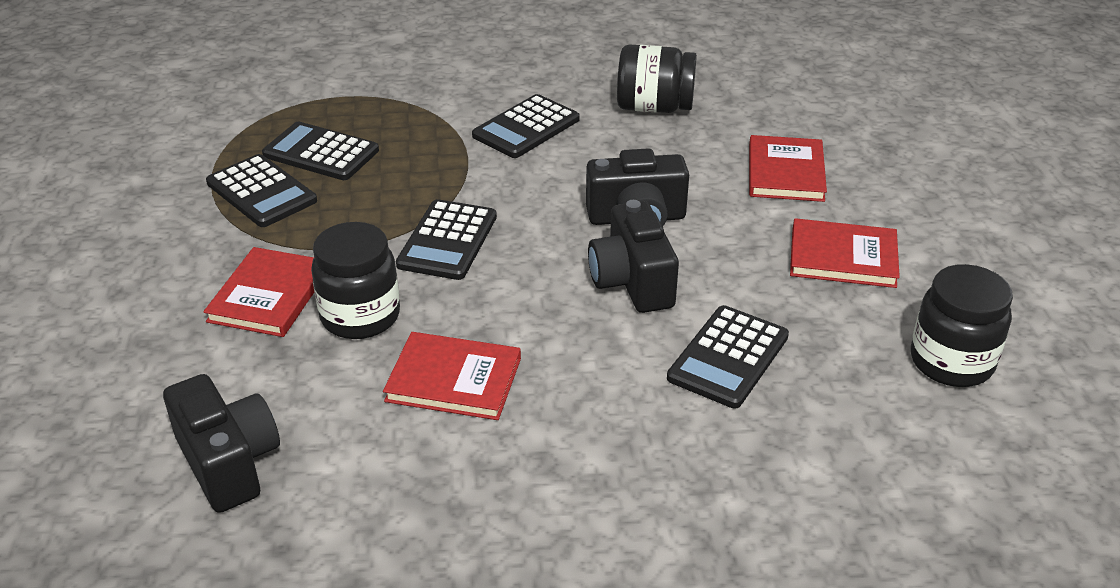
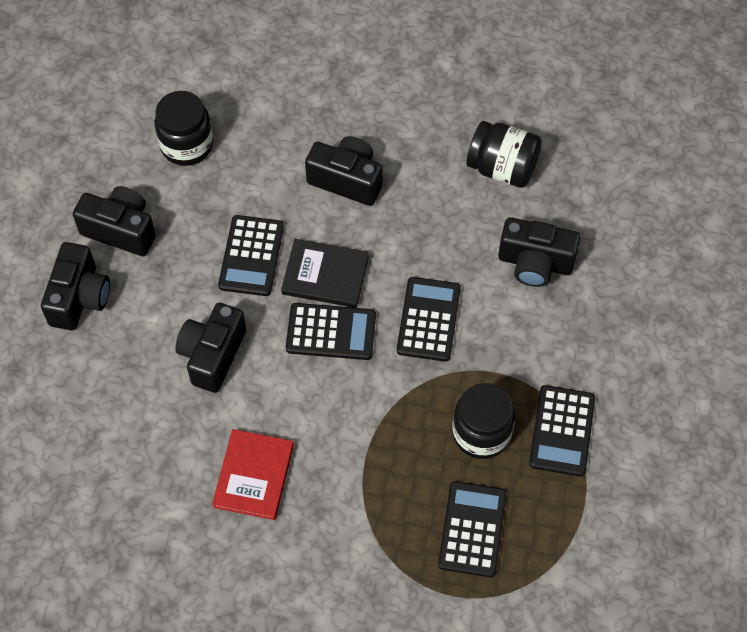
black book: 0 -> 1
black camera: 3 -> 5
red book: 4 -> 1

